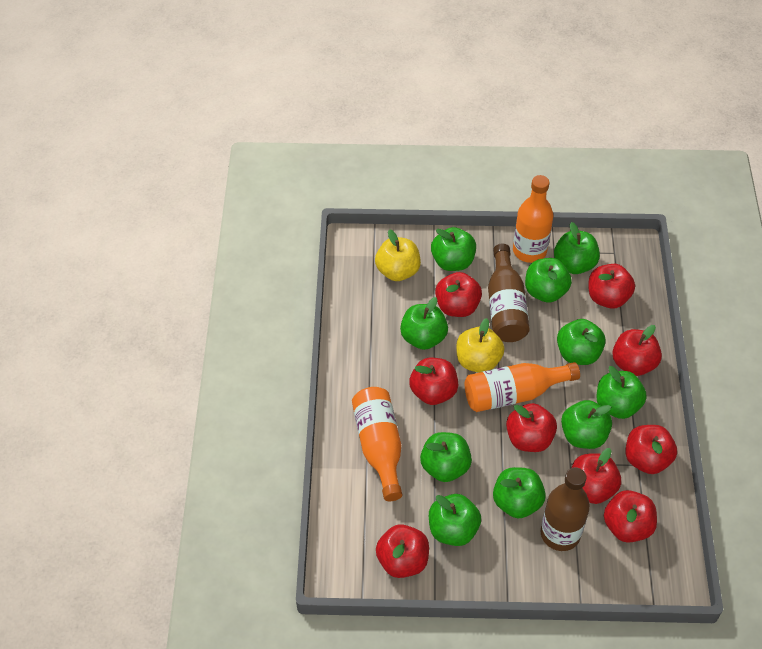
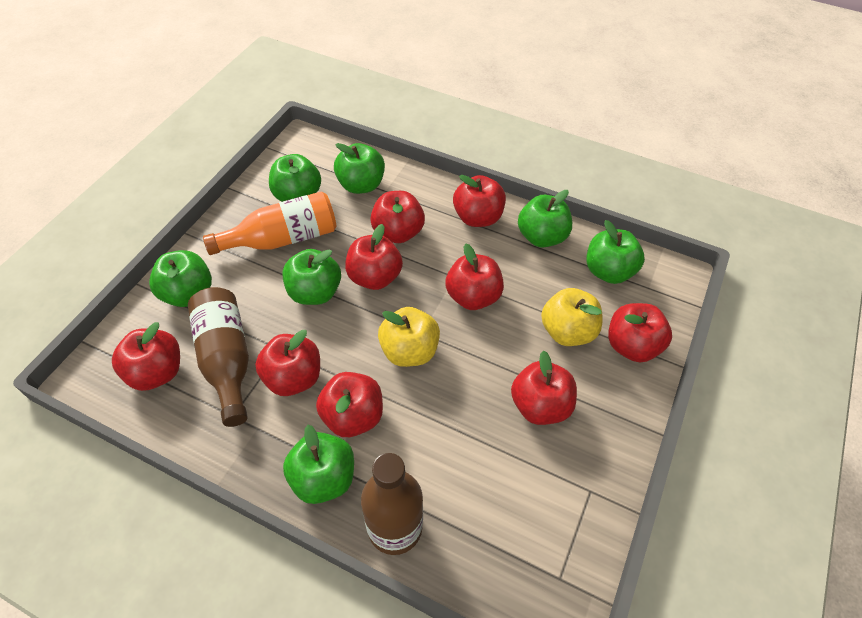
green apple: 10 -> 7
orange bottle: 3 -> 1

